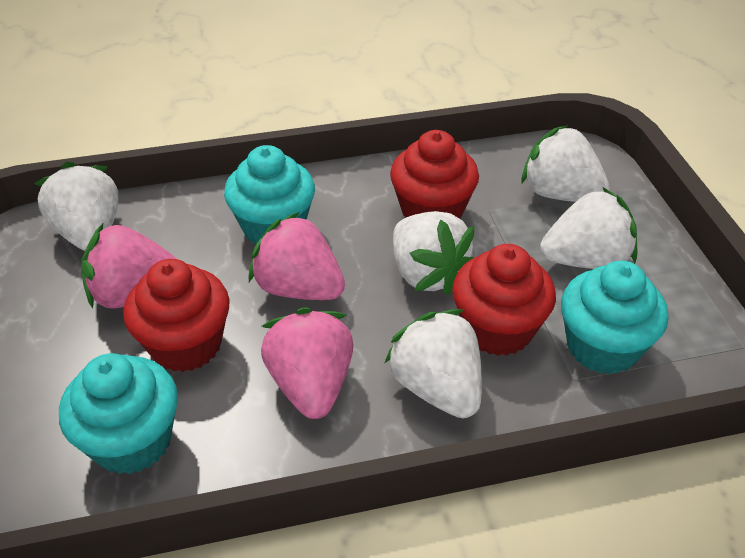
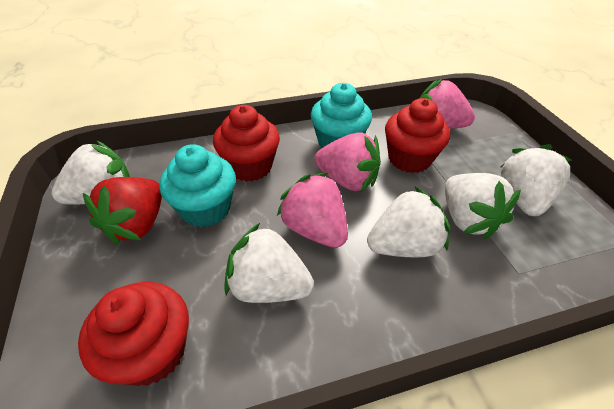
red strawberry: 0 -> 1
turquoise cupcake: 3 -> 2

